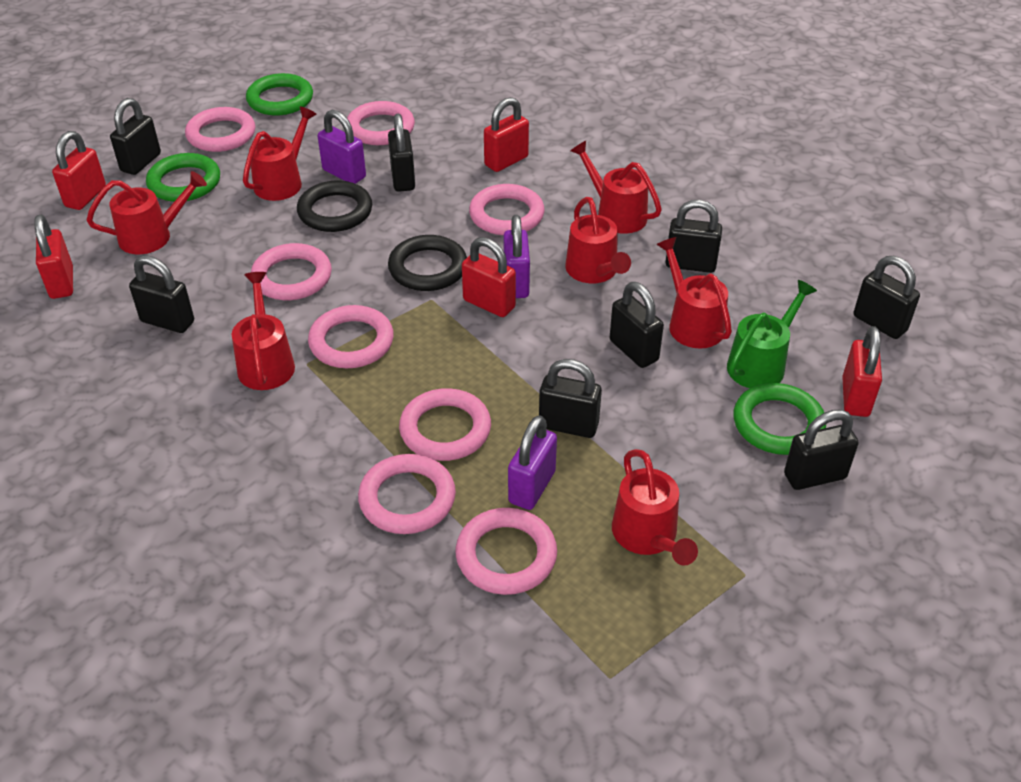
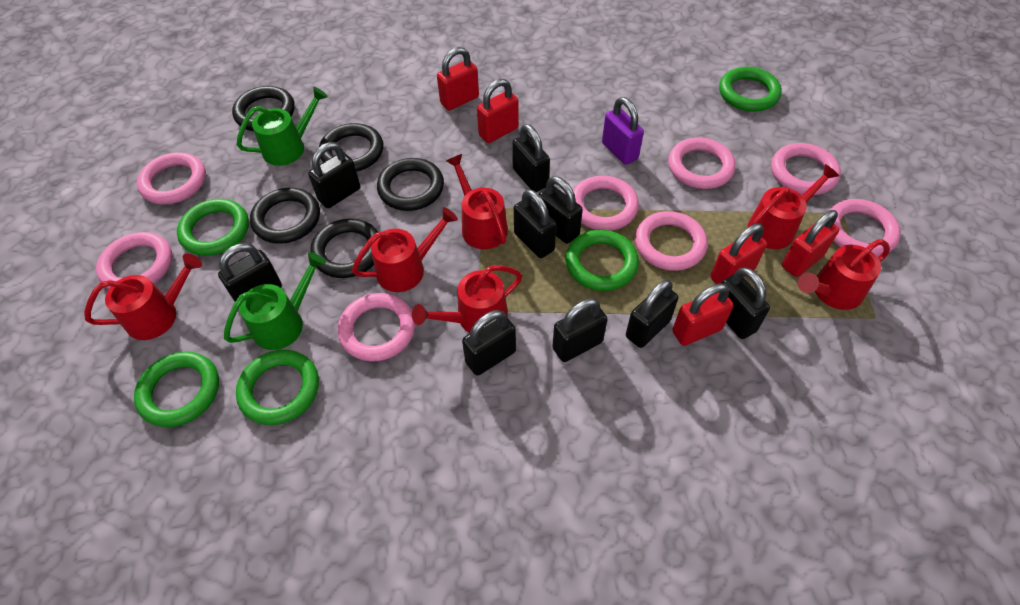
black padlock: 8 -> 9
black ring: 2 -> 5
green ring: 3 -> 5
green watering can: 1 -> 2
purple padlock: 3 -> 1
red watering can: 7 -> 6

